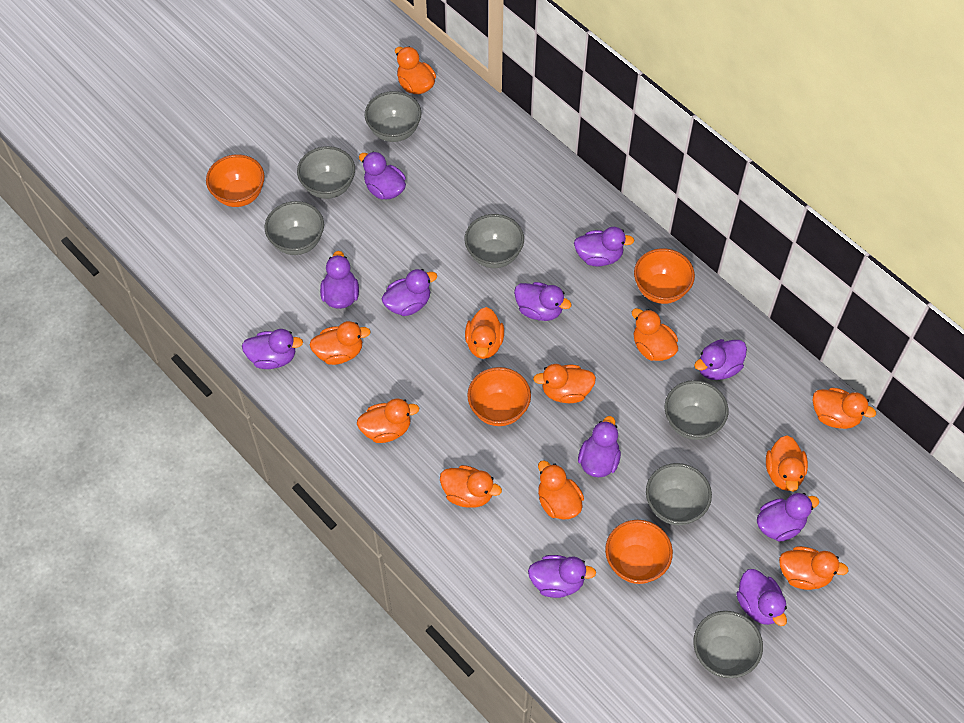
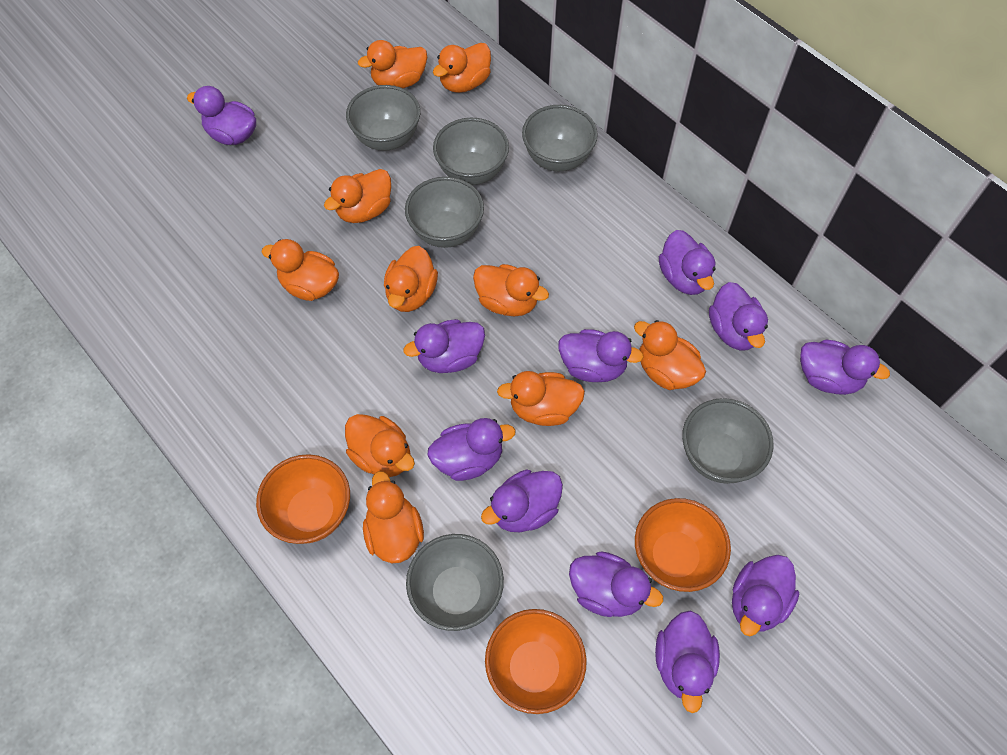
grey bowl: 7 -> 6
orange bowl: 4 -> 3
orange duck: 11 -> 10

